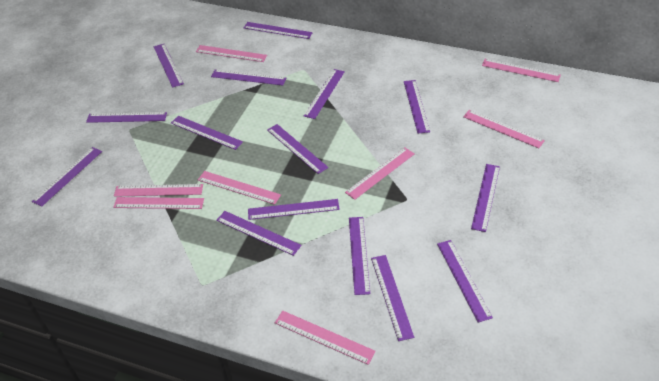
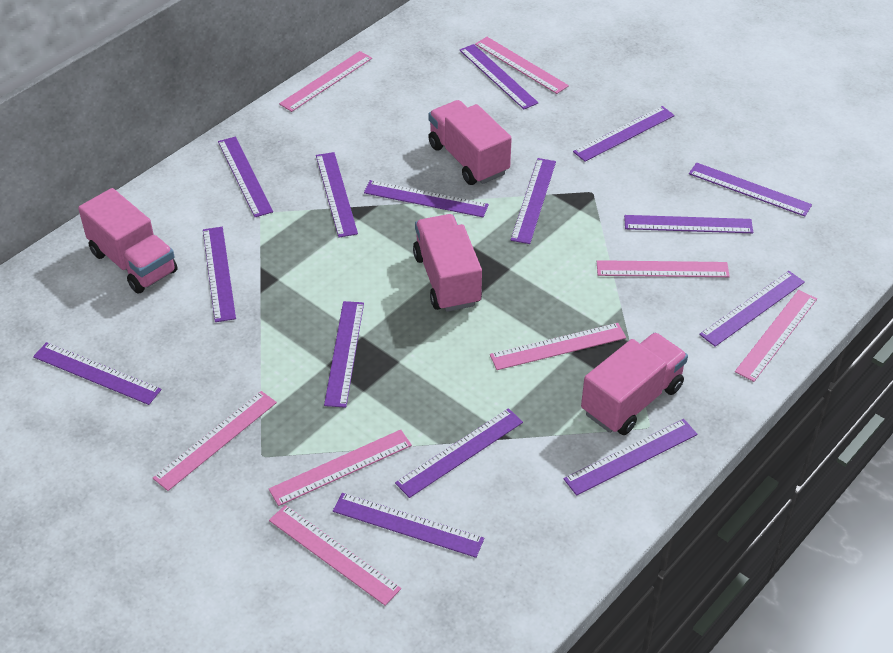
pink truck: 0 -> 4

